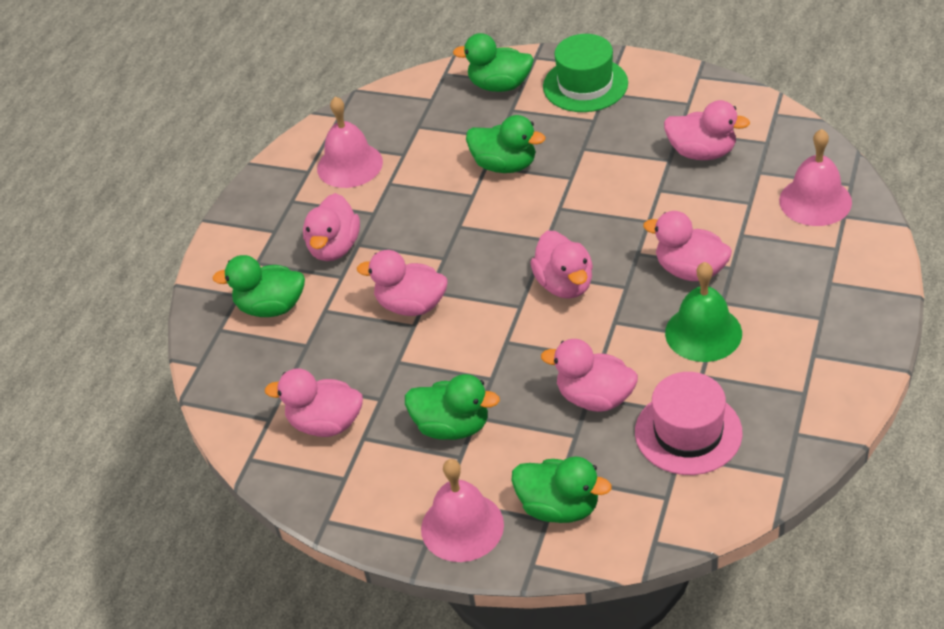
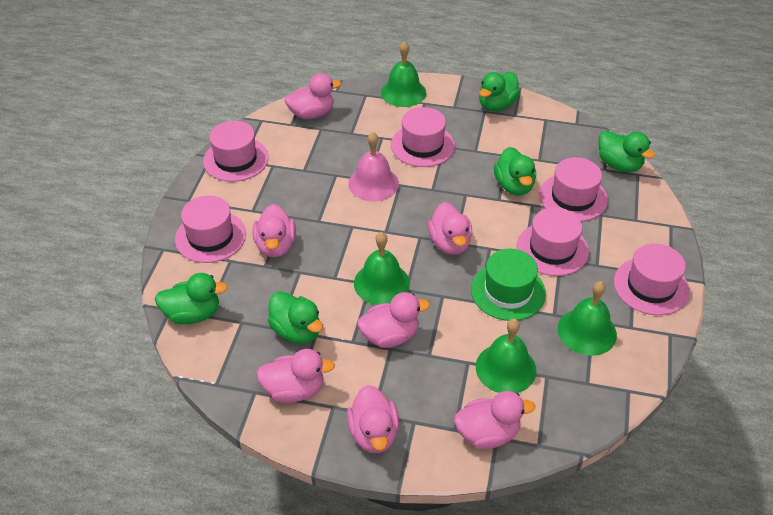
green bell: 1 -> 4
pink bell: 3 -> 1
pink hat: 1 -> 6

